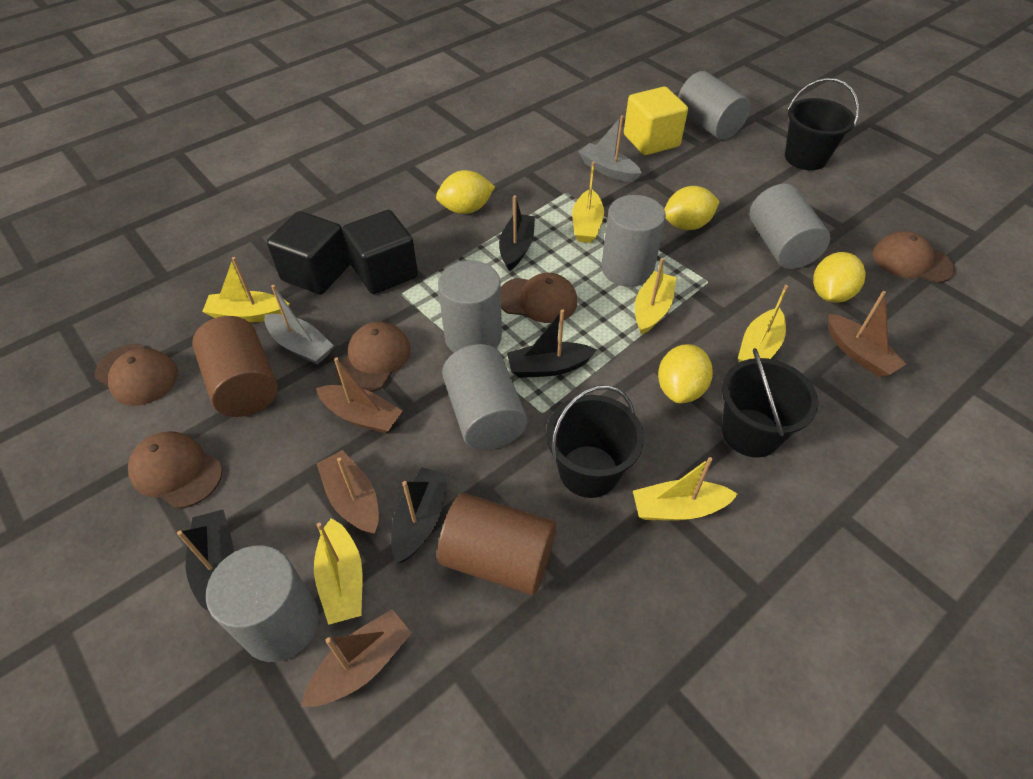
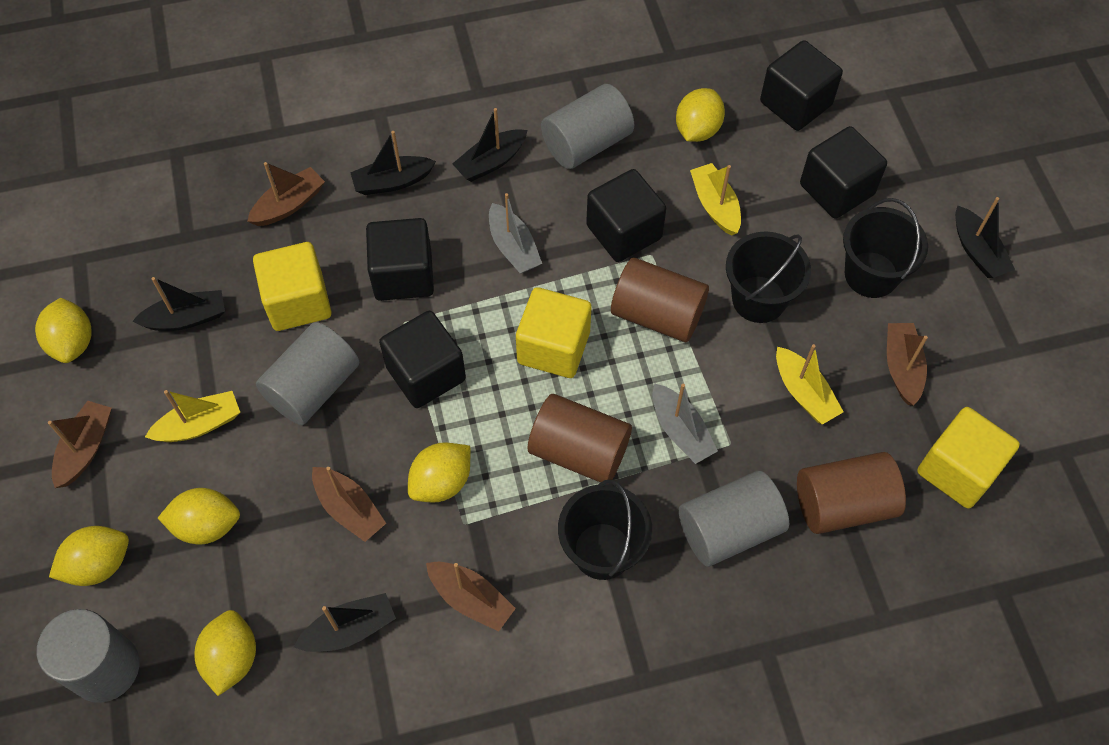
black boat: 4 -> 5
black cube: 2 -> 5
brown boat: 4 -> 5
brown cap: 5 -> 0
brown cylinder: 2 -> 3
grey cylinder: 6 -> 4
yellow boat: 6 -> 3
yellow cube: 1 -> 3
yellow lemon: 4 -> 6

